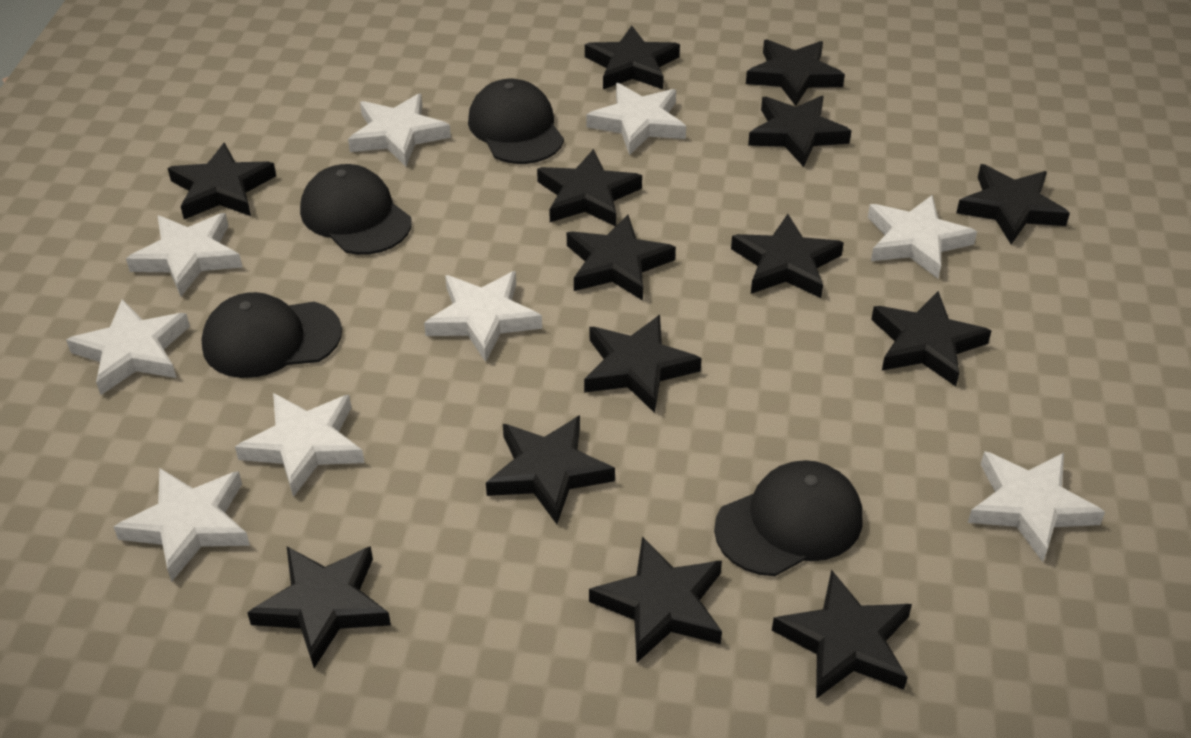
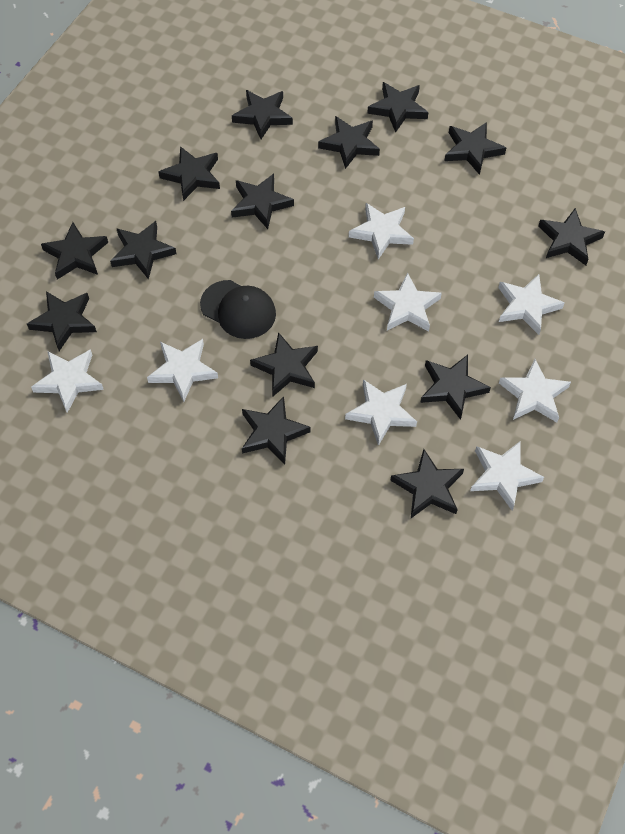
black cap: 4 -> 1
white star: 9 -> 8

